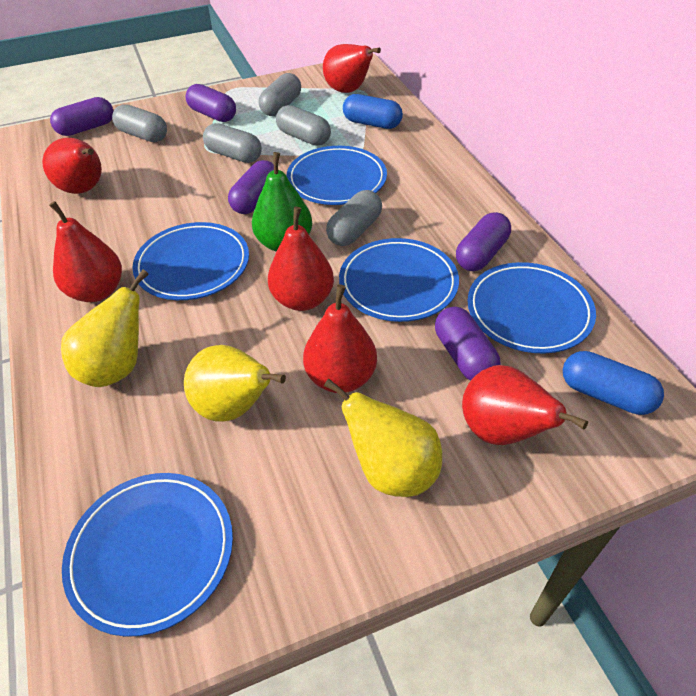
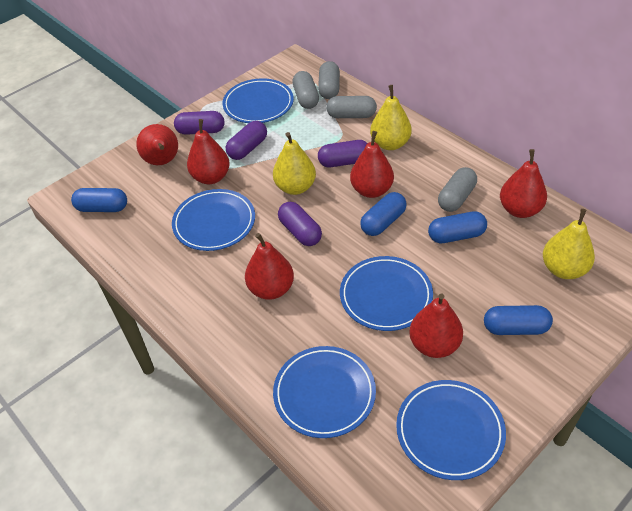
blue capsule: 2 -> 4
green pear: 1 -> 0
grey capsule: 5 -> 4
purple capsule: 5 -> 4

